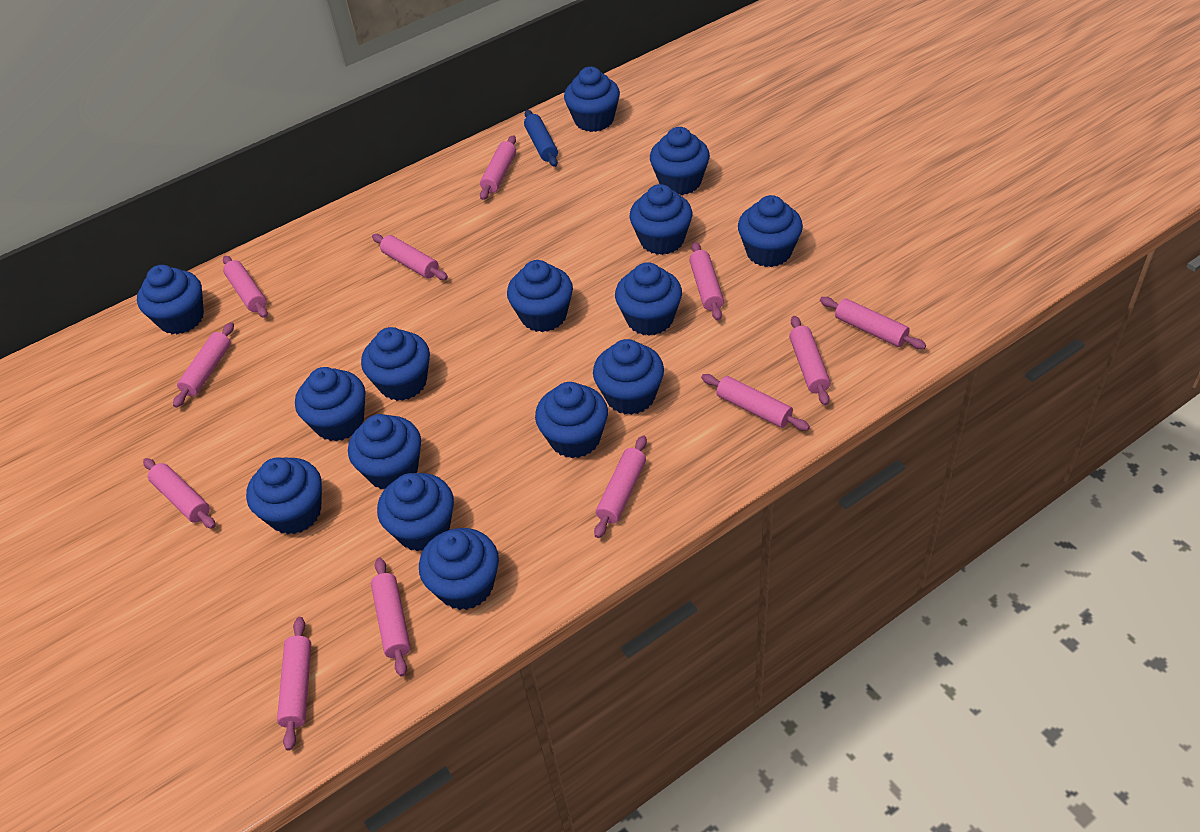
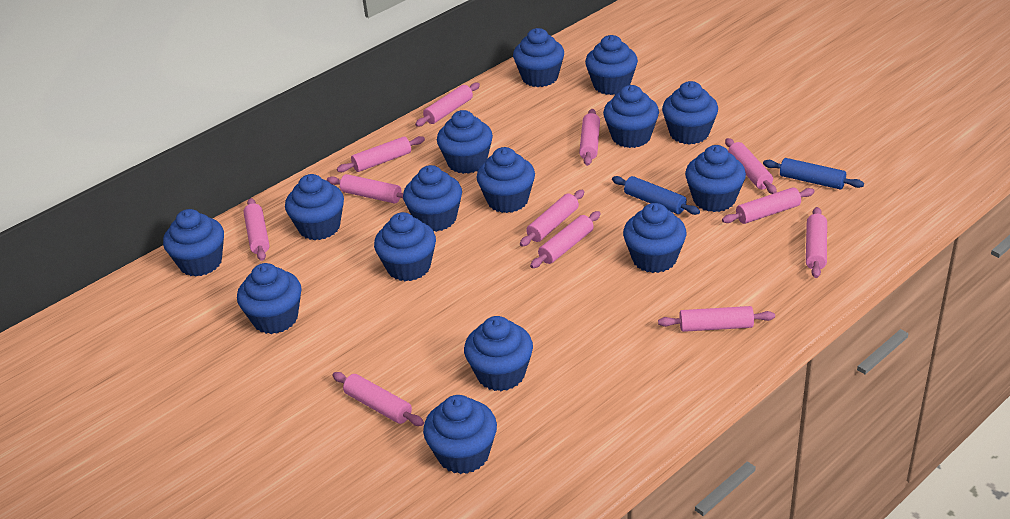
blue rolling pin: 1 -> 2

